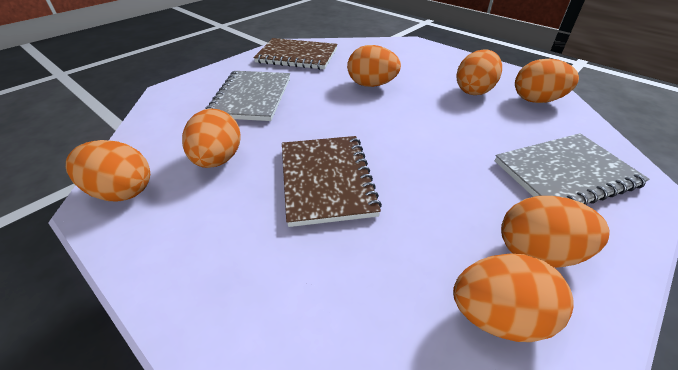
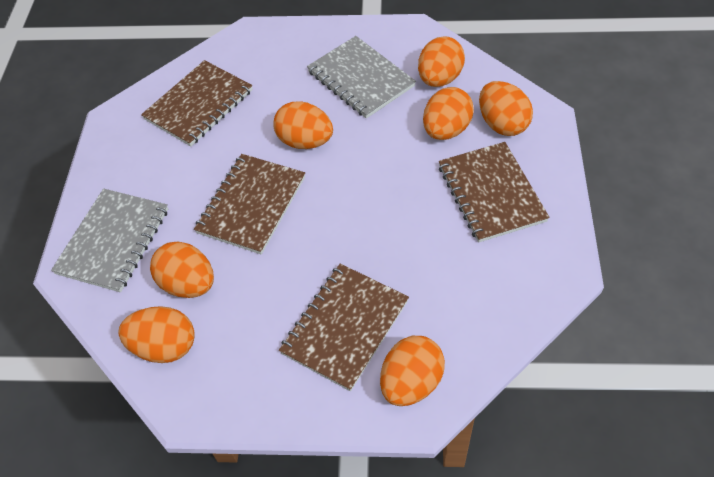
brown notebook: 2 -> 4

